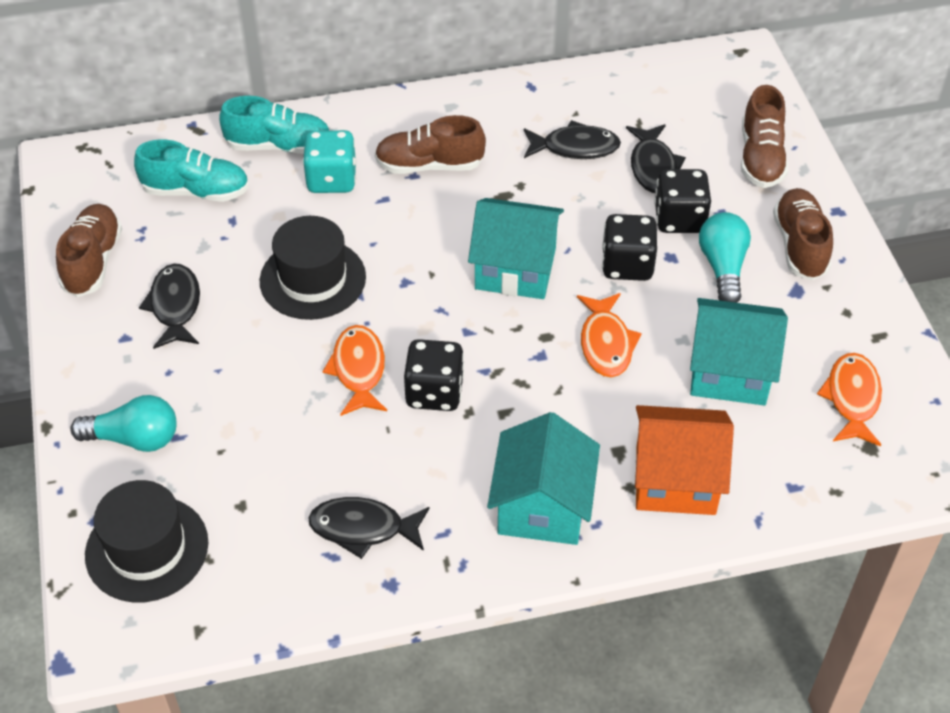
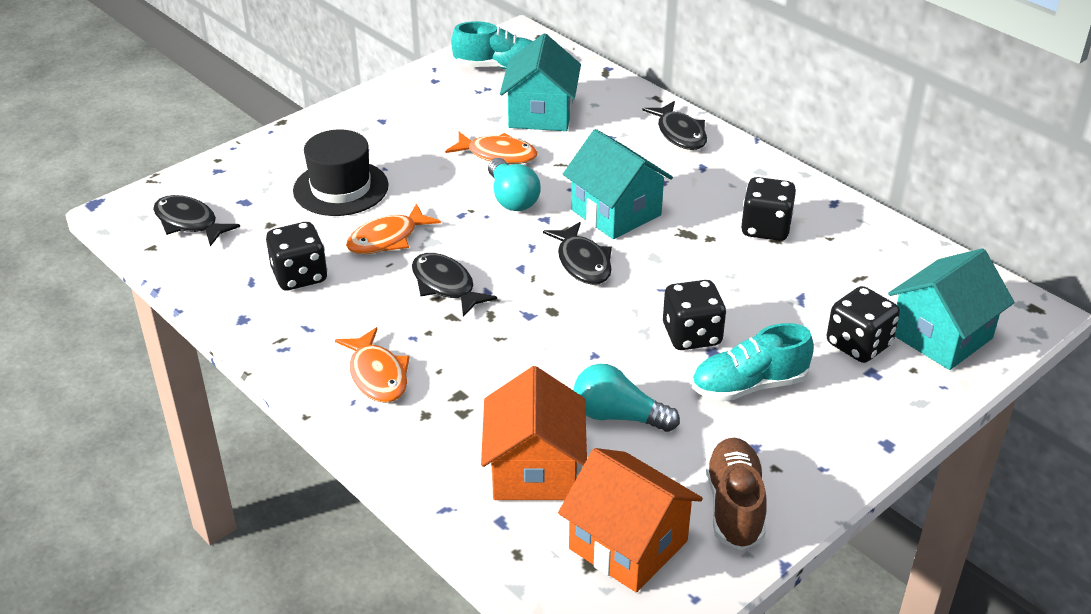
black dice: 3 -> 4
black hat: 2 -> 1
brown shoe: 4 -> 1
orange house: 1 -> 2
turquoise dice: 1 -> 0

